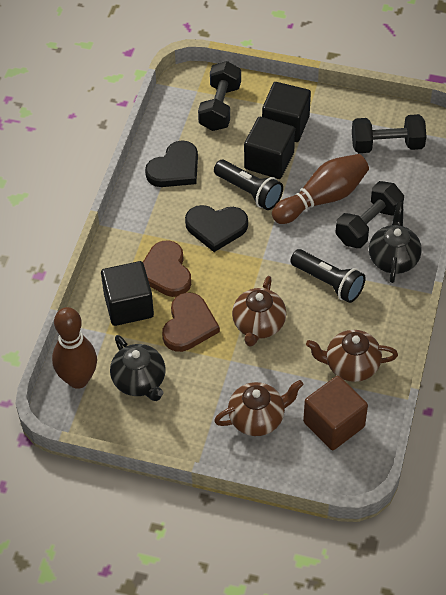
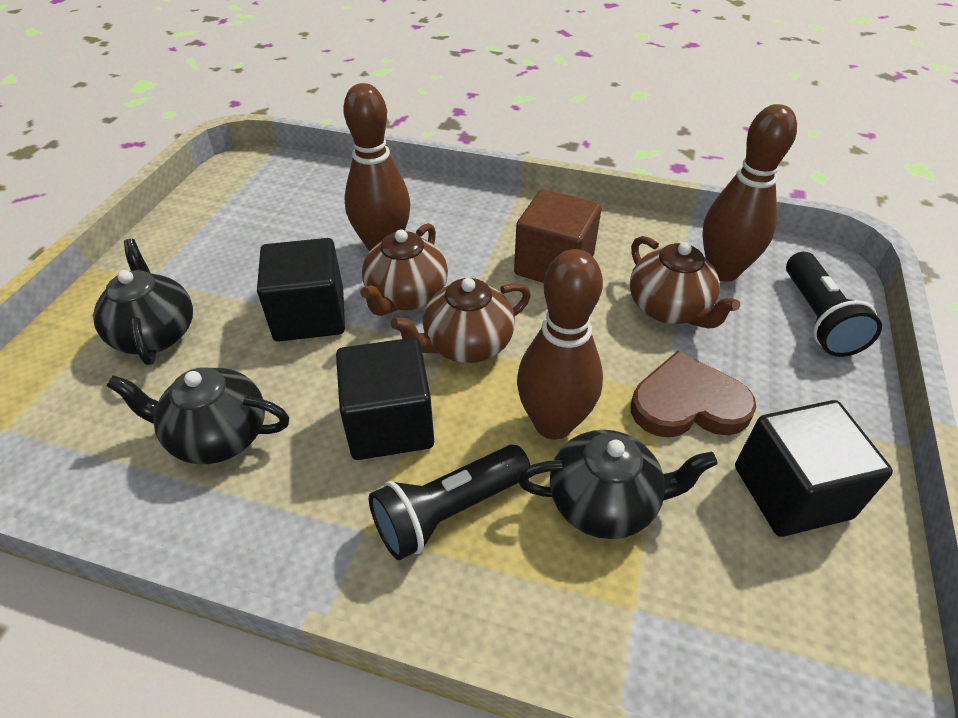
black dumbbell: 3 -> 0
black heart: 2 -> 0
black teapot: 2 -> 3
brown bowling pin: 2 -> 3
brown heart: 2 -> 1

